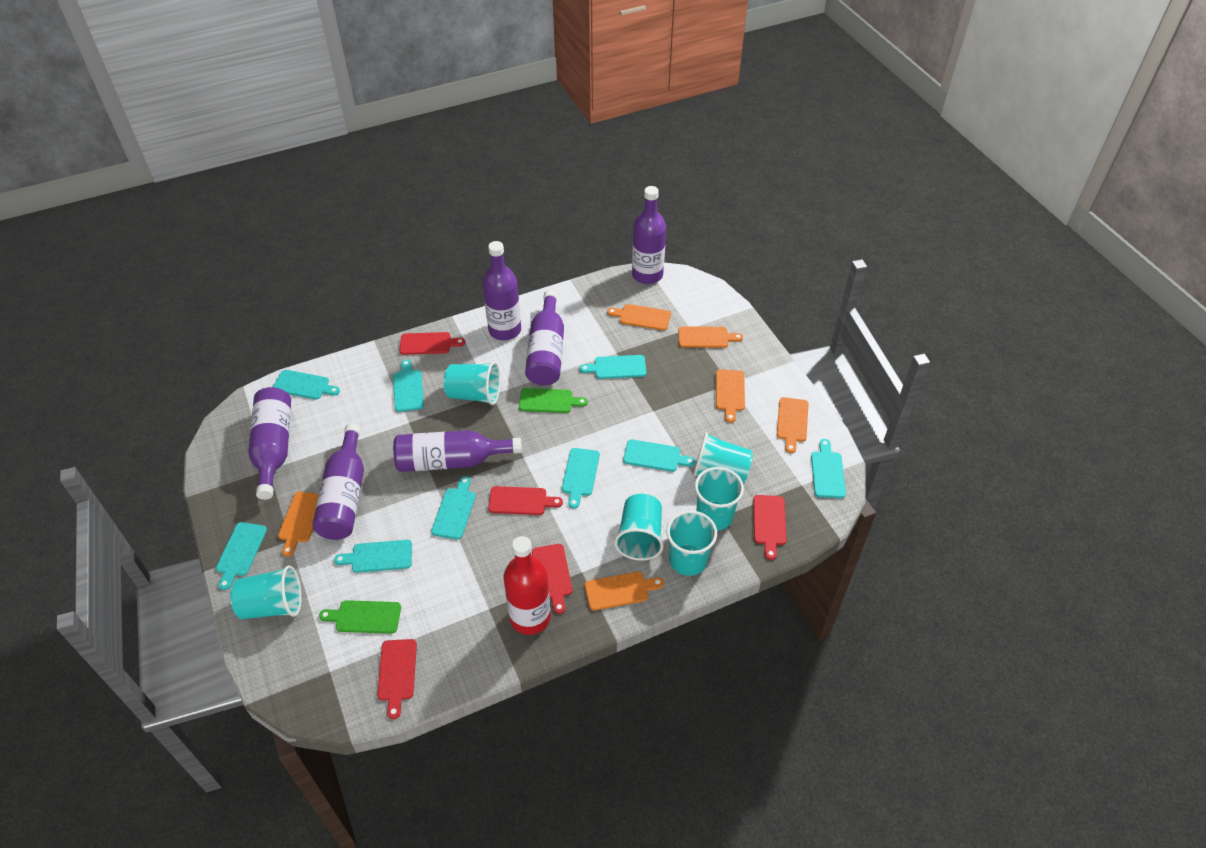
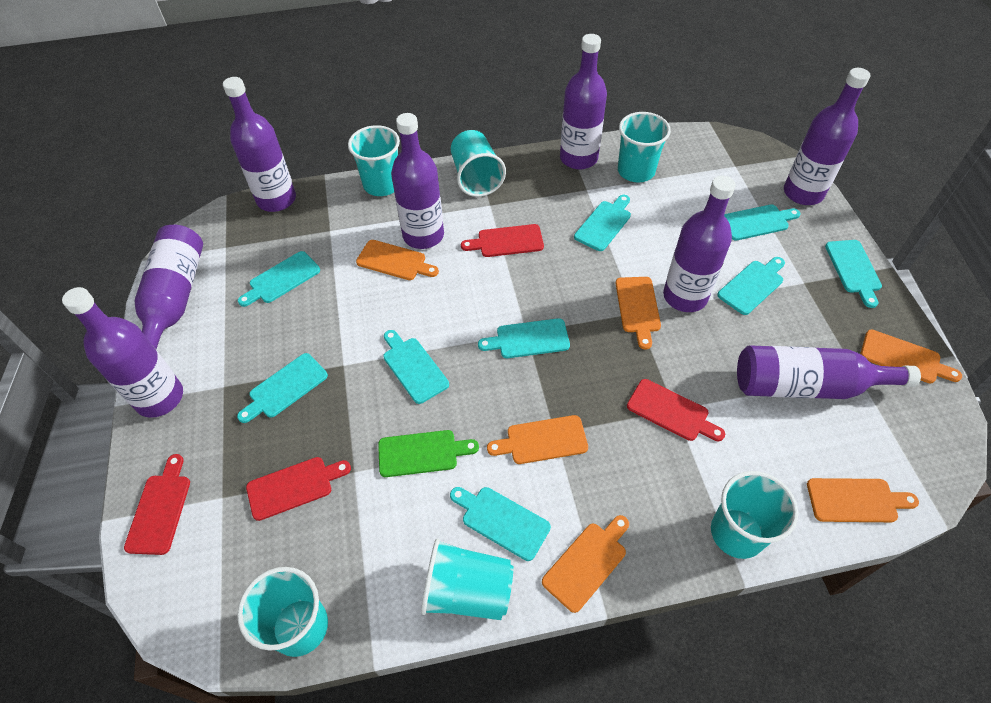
green cutting board: 2 -> 1
purple bottle: 6 -> 8
red bottle: 1 -> 0
red cutting board: 5 -> 4

